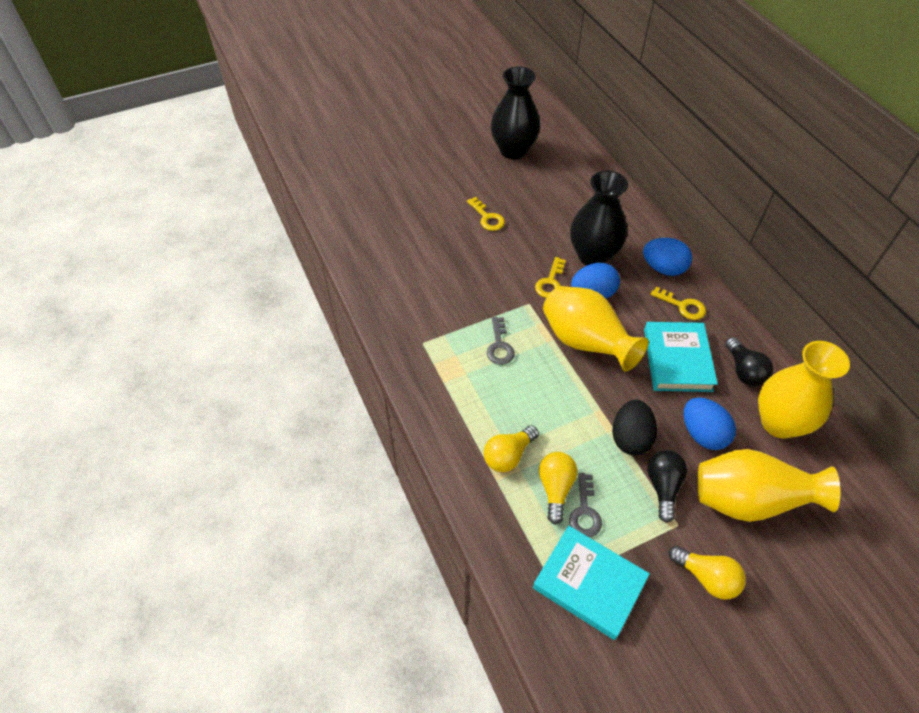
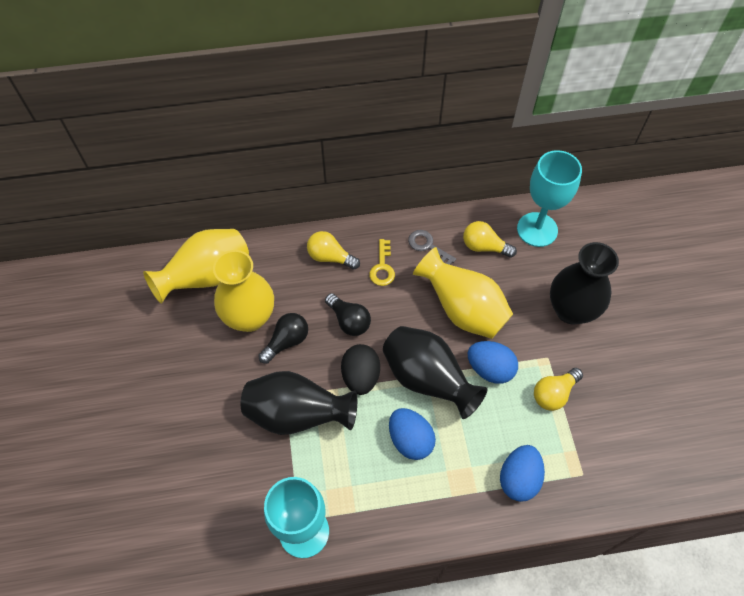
black vase: 2 -> 3
grey key: 2 -> 1
turquoise book: 2 -> 0
turquoise goblet: 0 -> 2
yellow key: 3 -> 1

